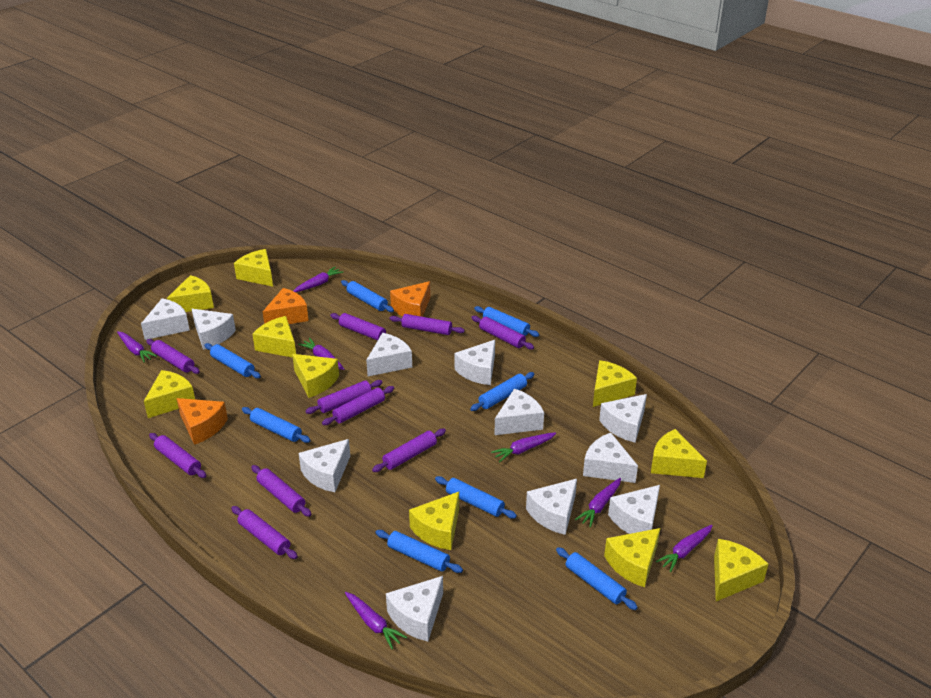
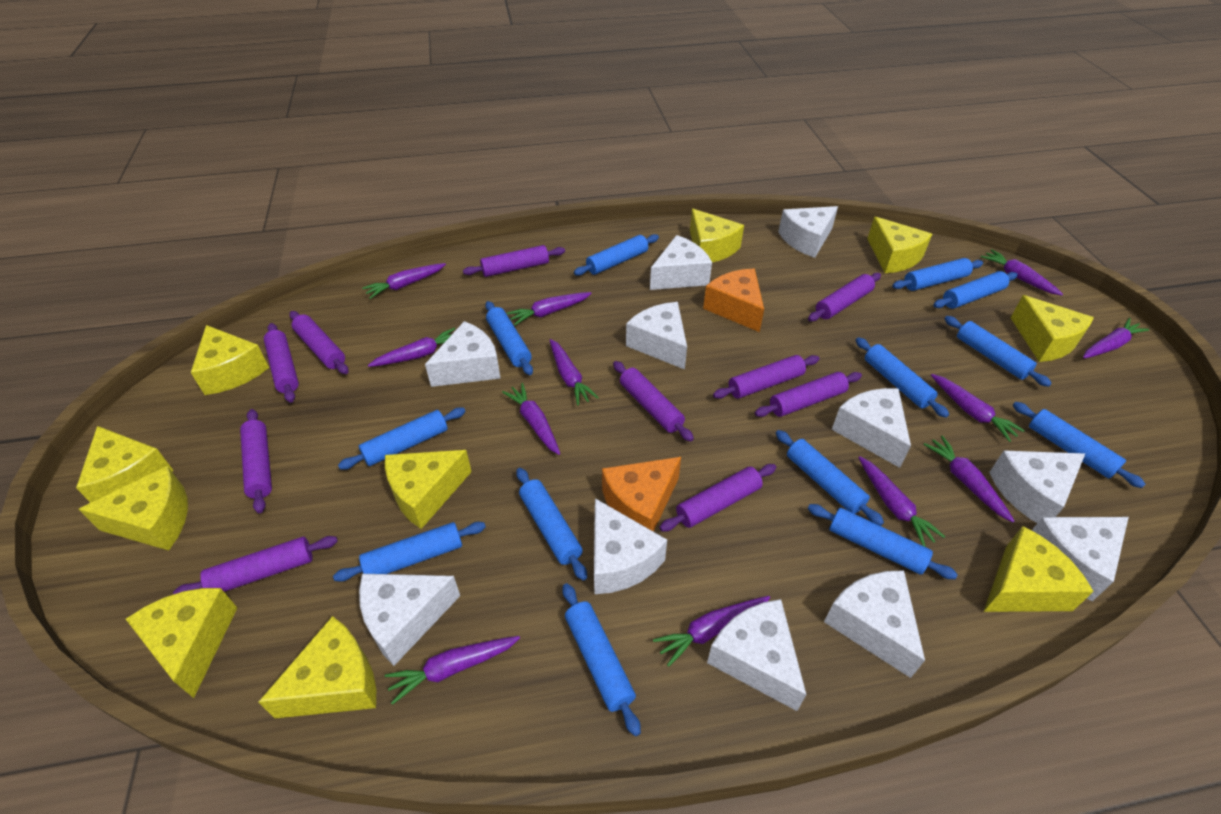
blue rolling pin: 8 -> 13
orange cheese: 3 -> 2
purple carrot: 7 -> 12

